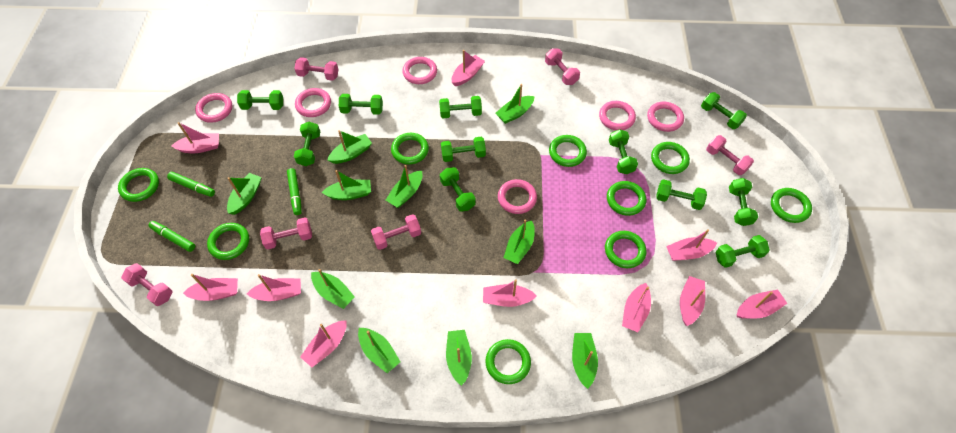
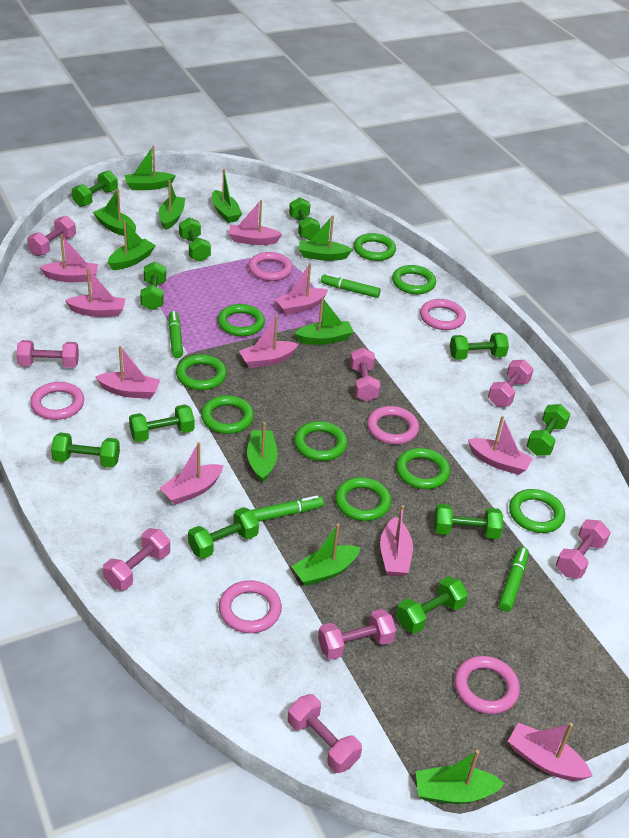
green marker: 3 -> 4
pink dumbbell: 6 -> 8

